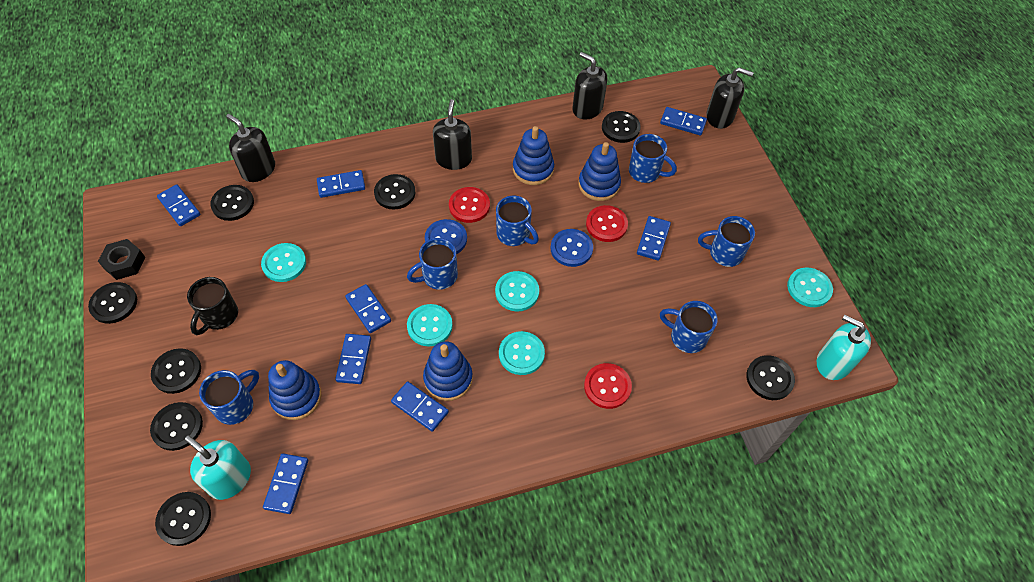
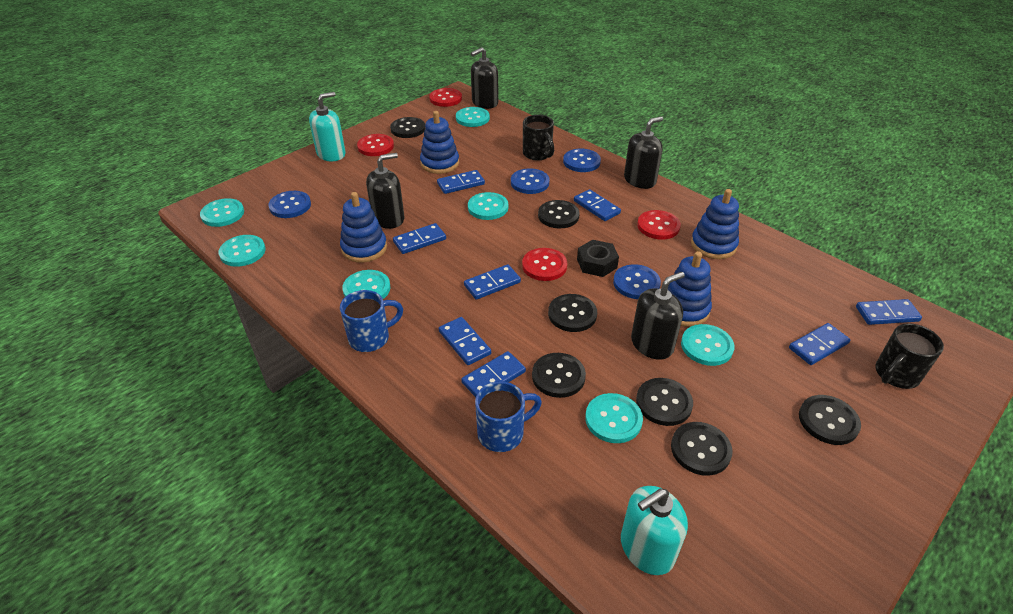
black button: 8 -> 7
black mug: 1 -> 2
blue button: 2 -> 4
blue mug: 6 -> 2
red button: 3 -> 4
turquoise button: 5 -> 7

